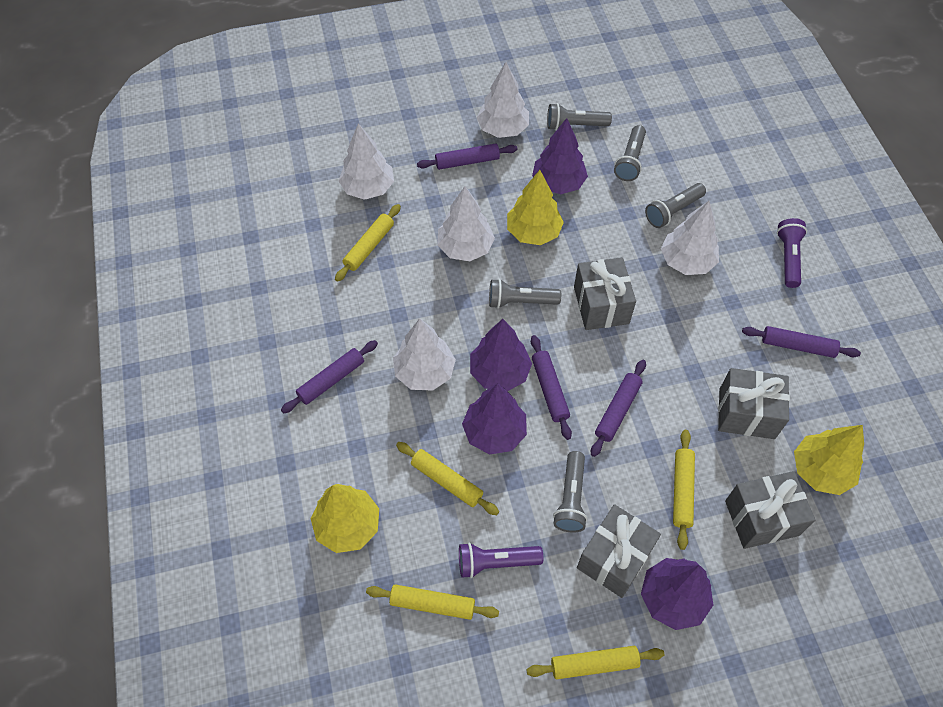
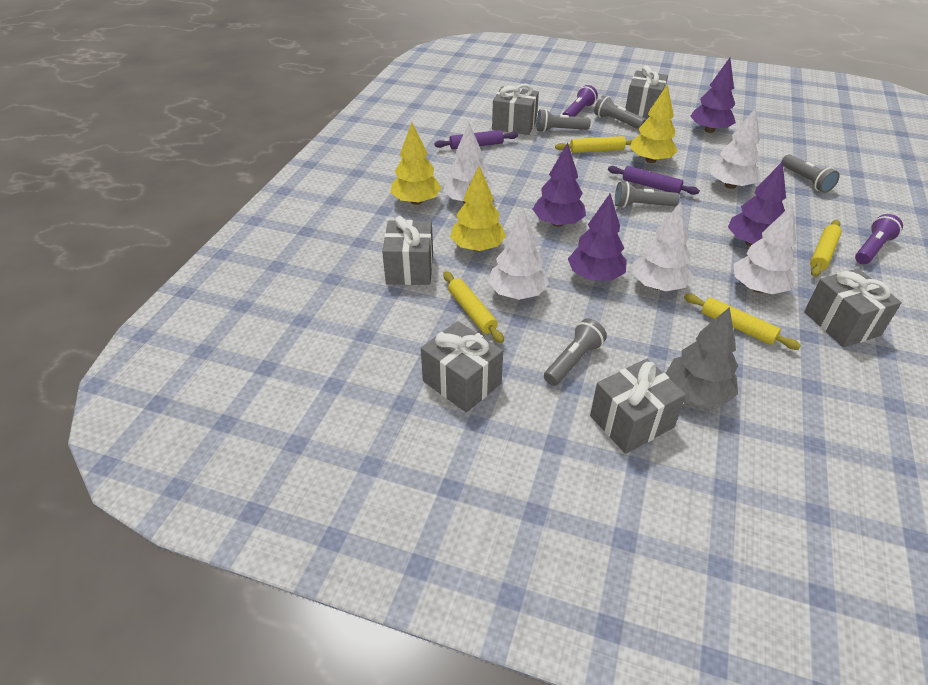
grey gift: 4 -> 6
grey tree: 0 -> 1
purple rolling pin: 5 -> 2
yellow rolling pin: 5 -> 4

